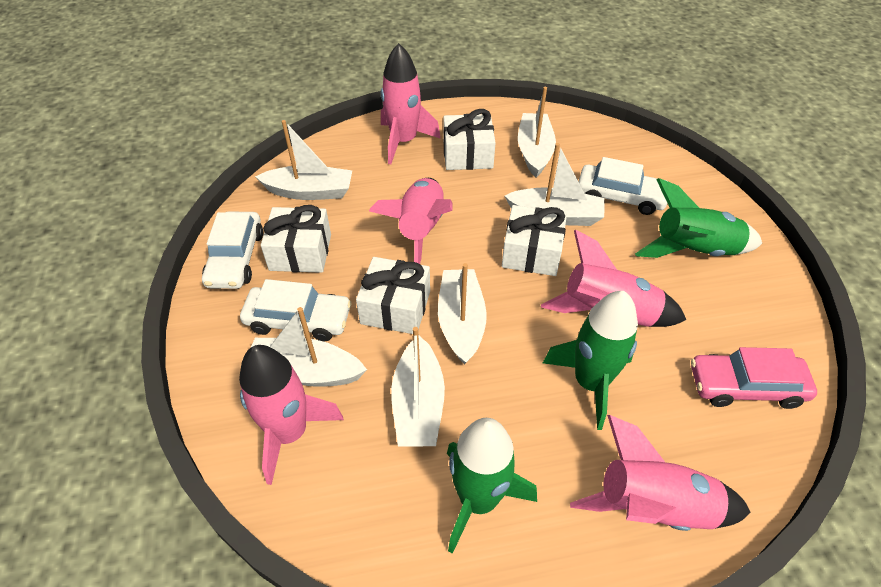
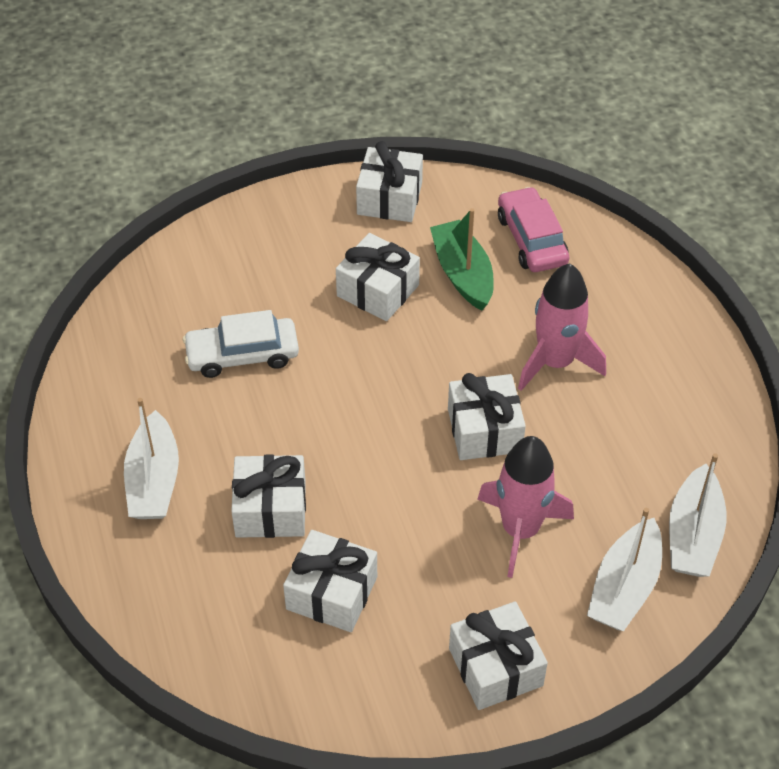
green boat: 0 -> 1
green rocket: 3 -> 0
pink rocket: 5 -> 2
white boat: 6 -> 3
white car: 3 -> 1
white gift: 4 -> 6

